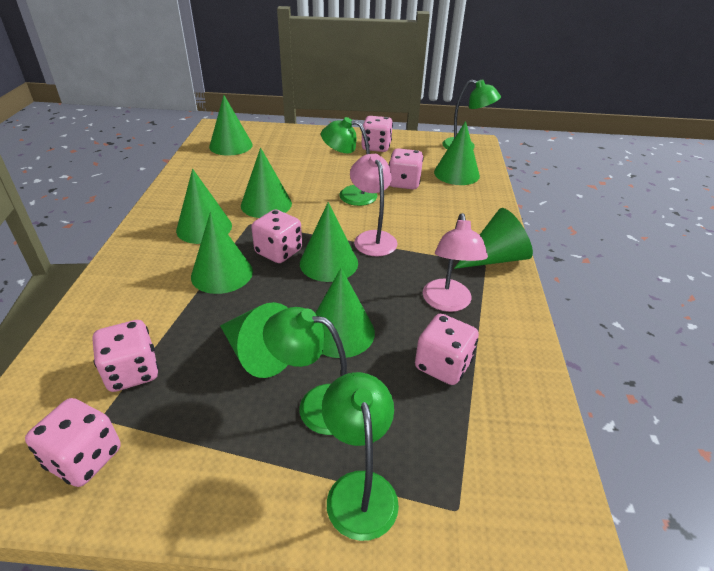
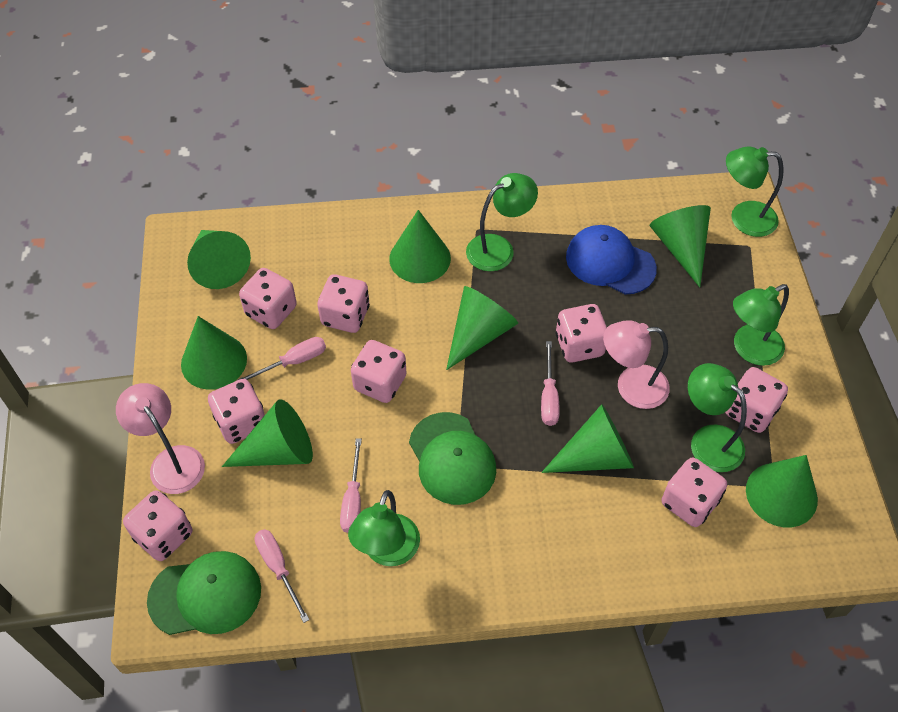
blue cap: 0 -> 1
green cap: 0 -> 2
green cone: 9 -> 8
green lamp: 4 -> 5
pink dice: 6 -> 8
pink screwdriver: 0 -> 4

